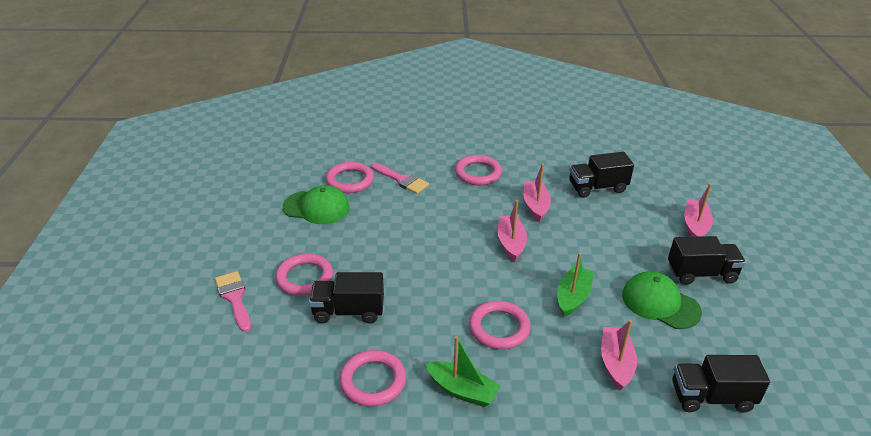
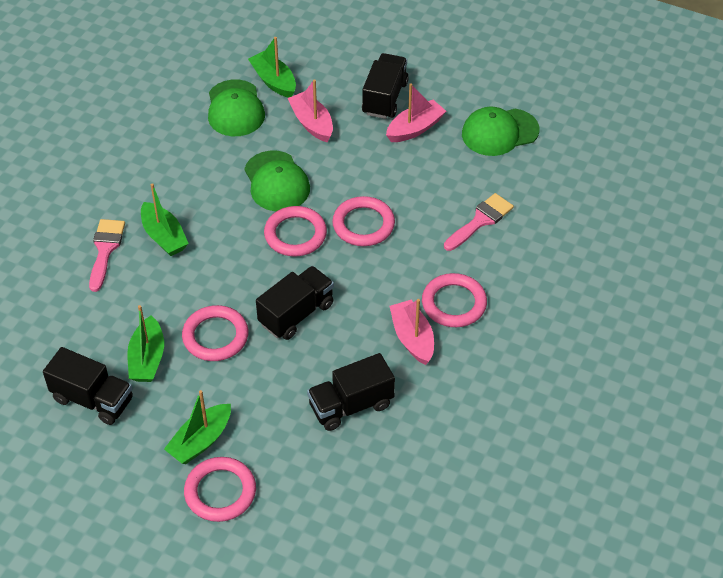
green boat: 2 -> 4
green cap: 2 -> 3
pink boat: 4 -> 3

